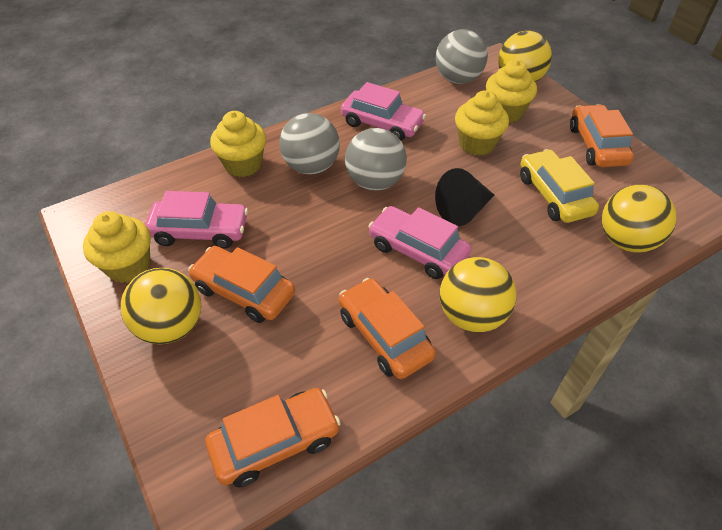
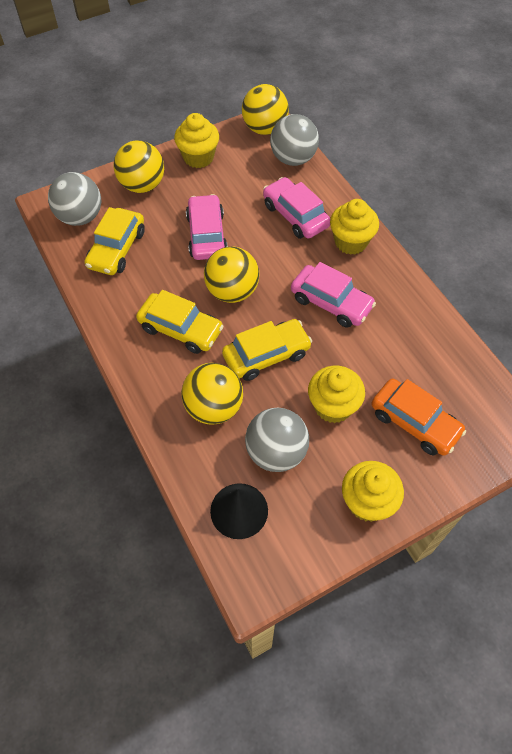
orange car: 4 -> 1
yellow car: 1 -> 3

